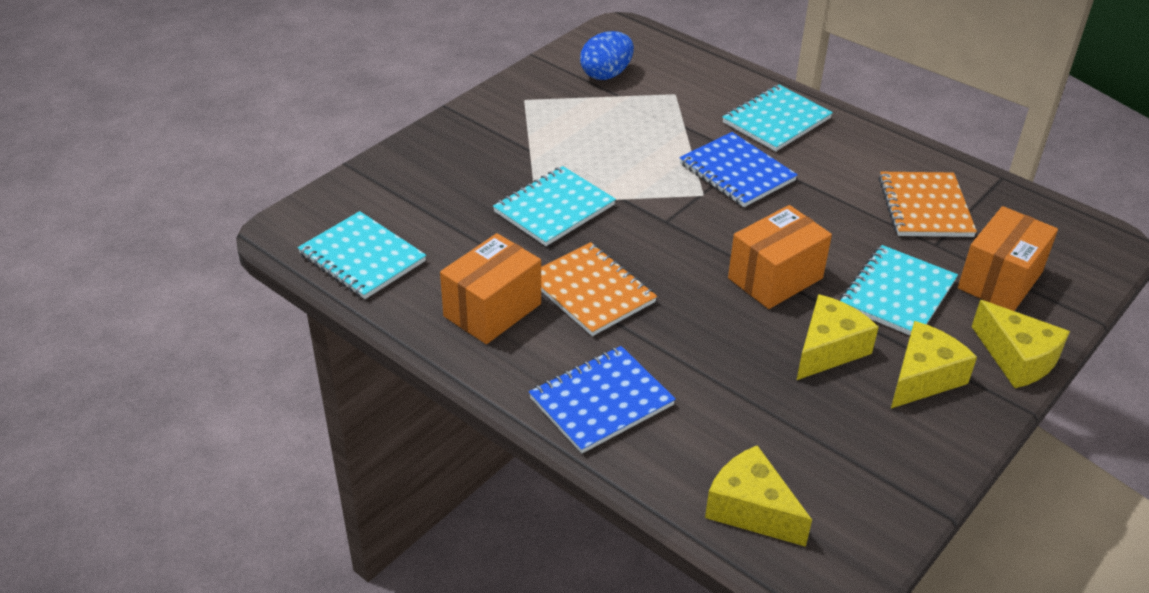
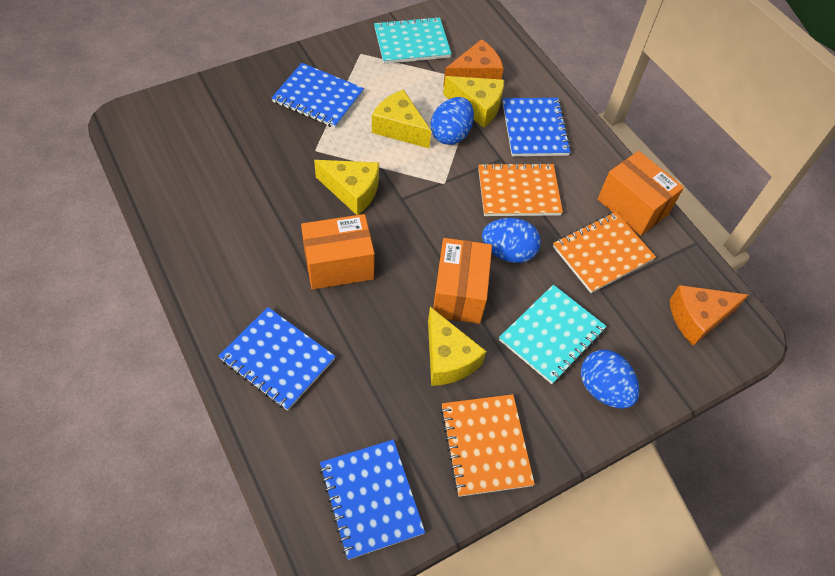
blue egg: 1 -> 3
blue notebook: 2 -> 4
orange cheese: 0 -> 2
orange notebook: 2 -> 3
turquoise notebook: 4 -> 2

